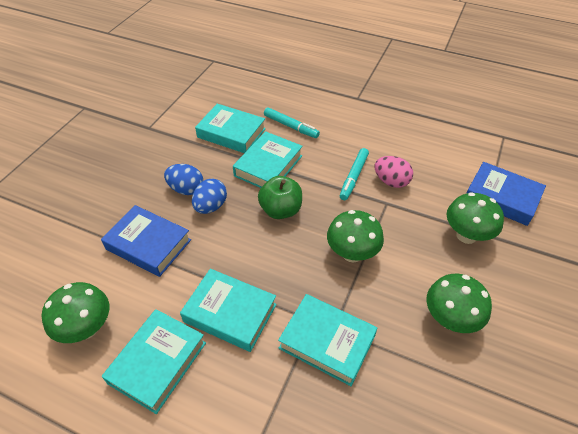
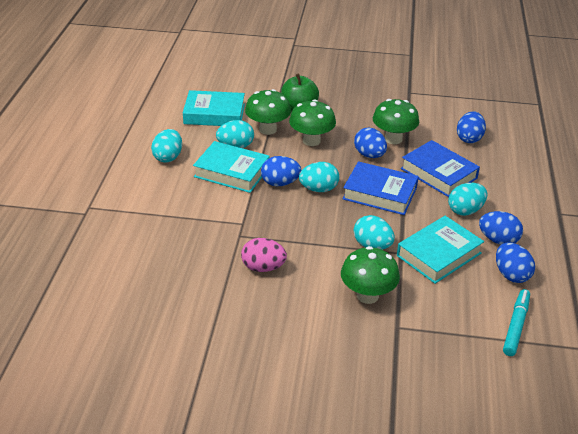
blue egg: 2 -> 5
turquoise book: 5 -> 3
turquoise egg: 0 -> 5
turquoise marker: 2 -> 1

